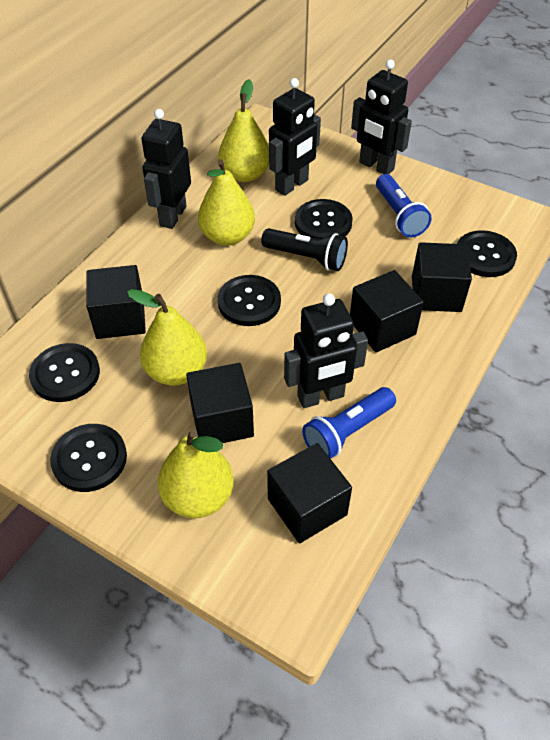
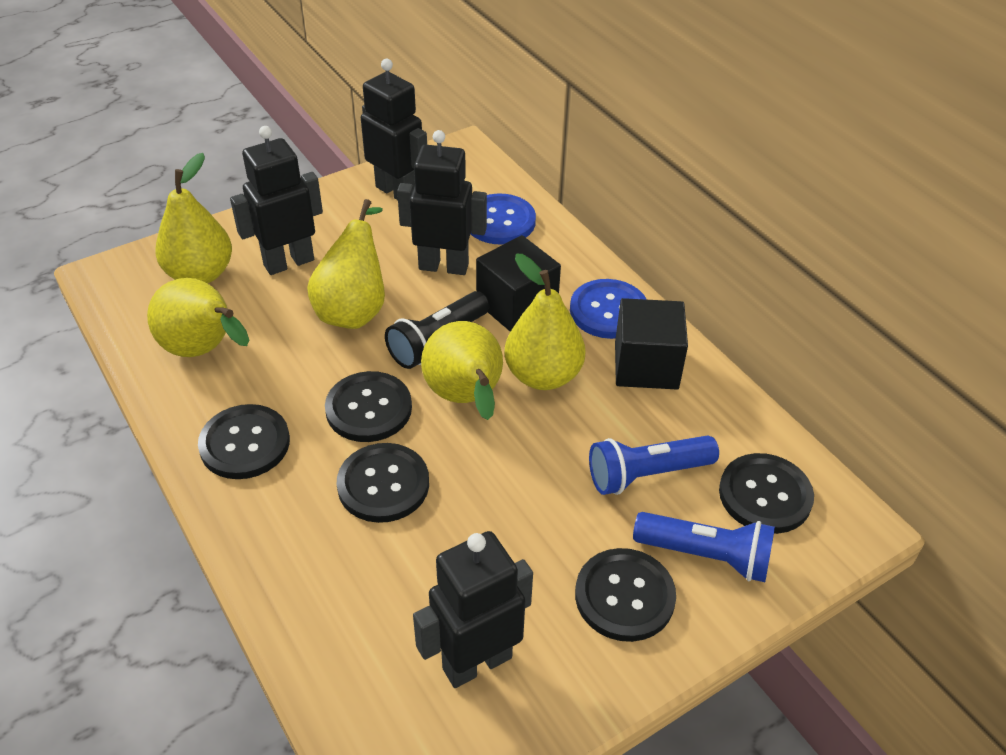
black cube: 5 -> 2
blue button: 0 -> 2
yellow pear: 4 -> 5

